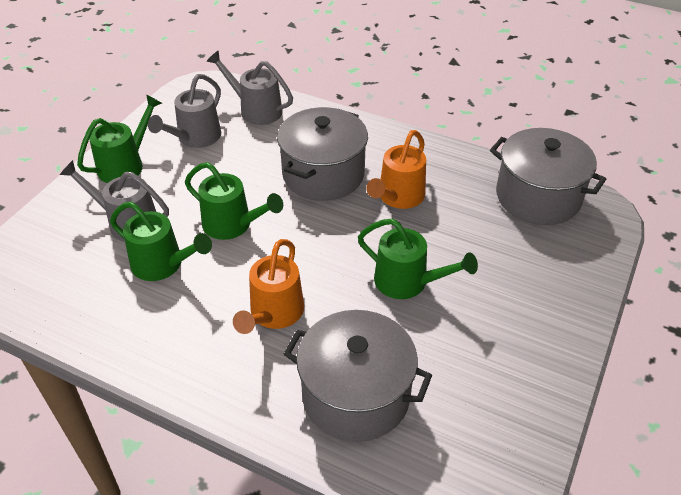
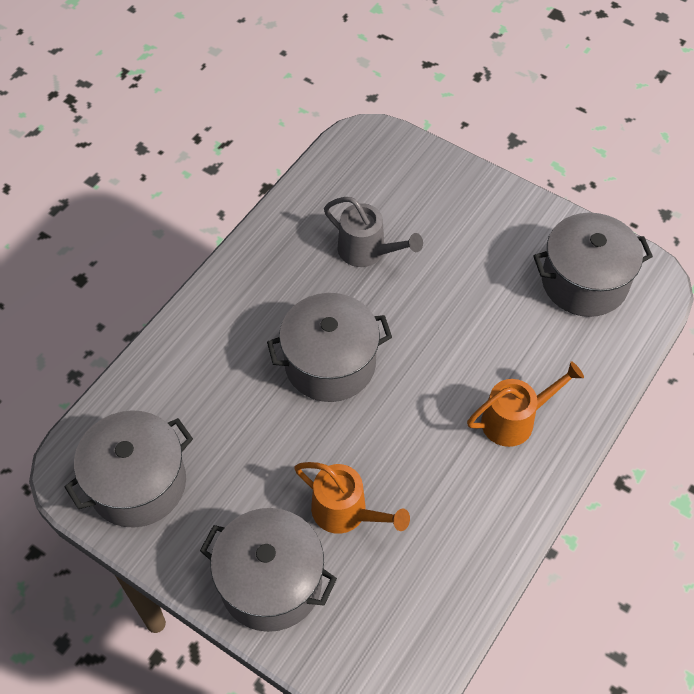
green watering can: 4 -> 0
grey pot: 3 -> 4
grey watering can: 3 -> 1

